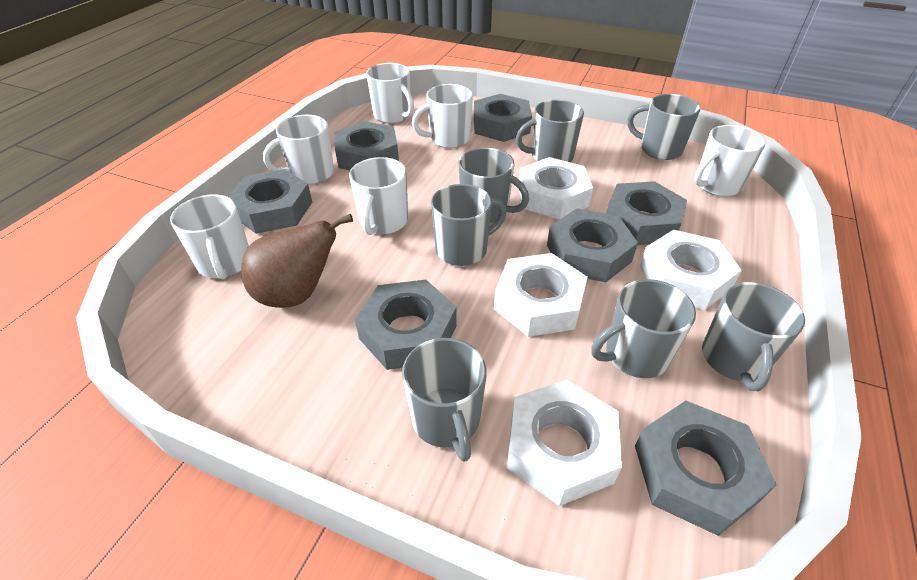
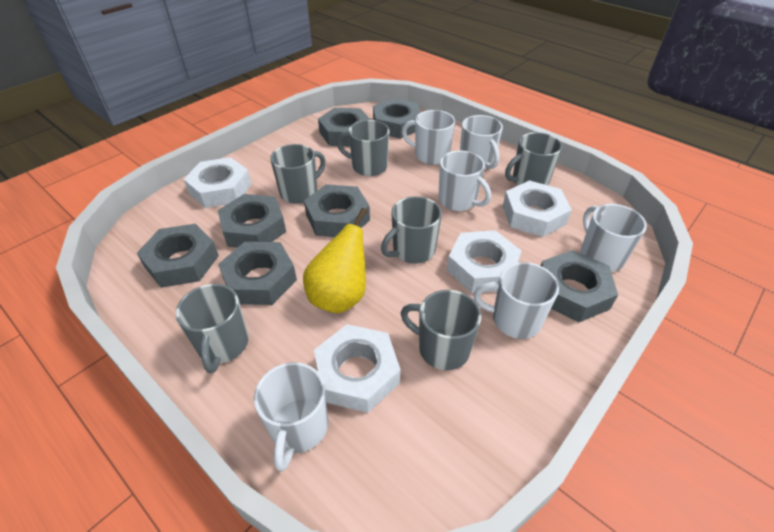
brown pear: 1 -> 0
grey mug: 7 -> 6
yellow pear: 0 -> 1

